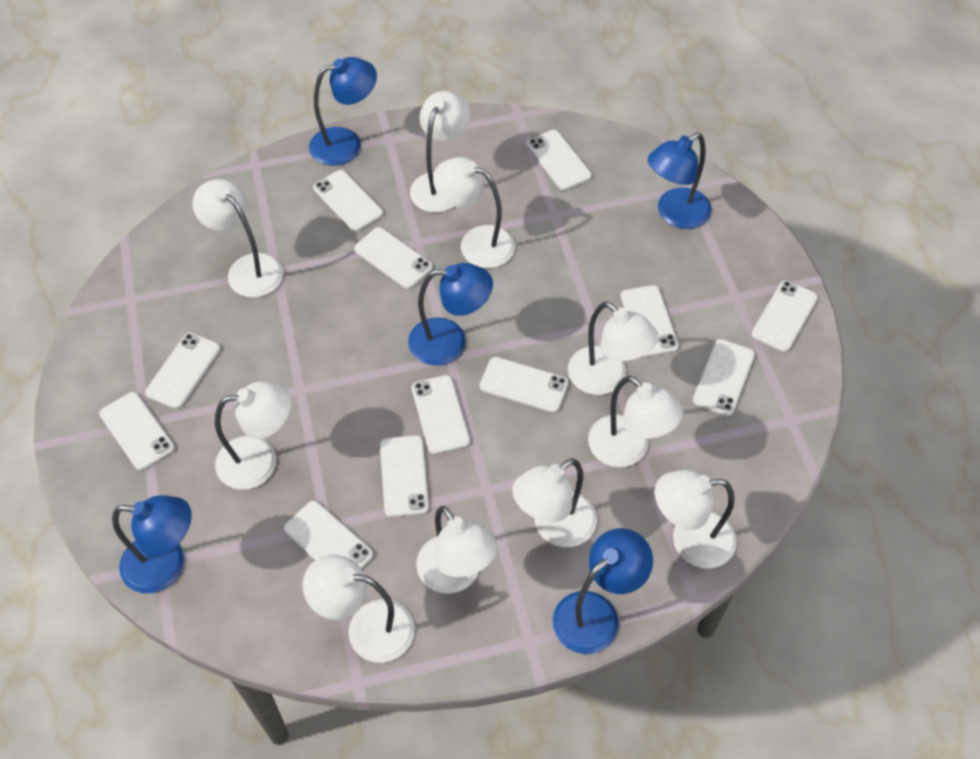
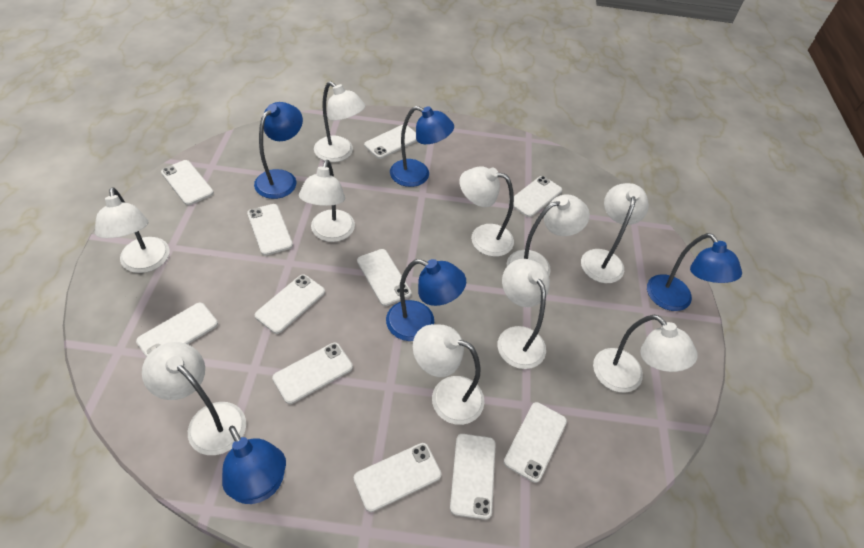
white phone: 12 -> 11

